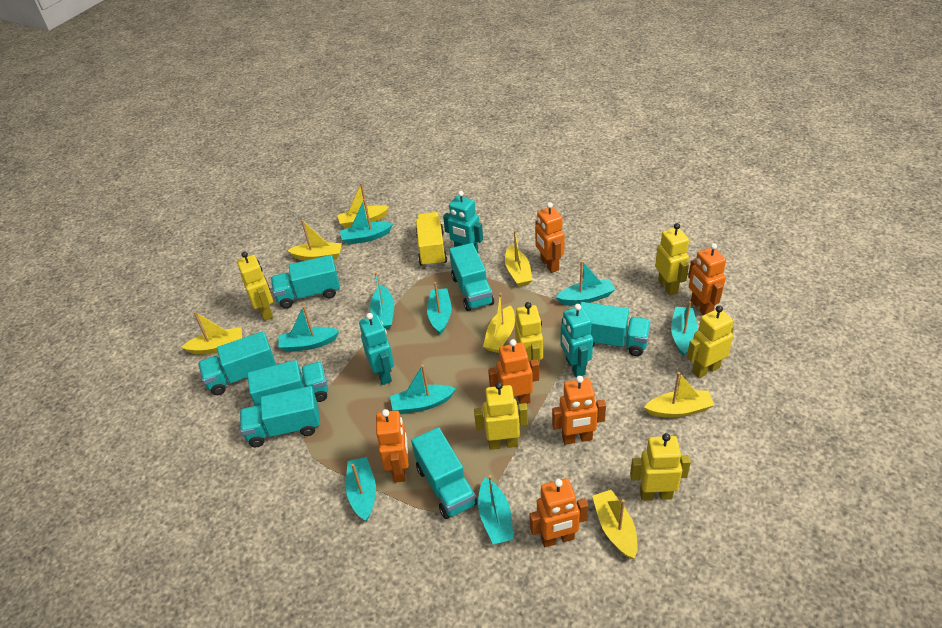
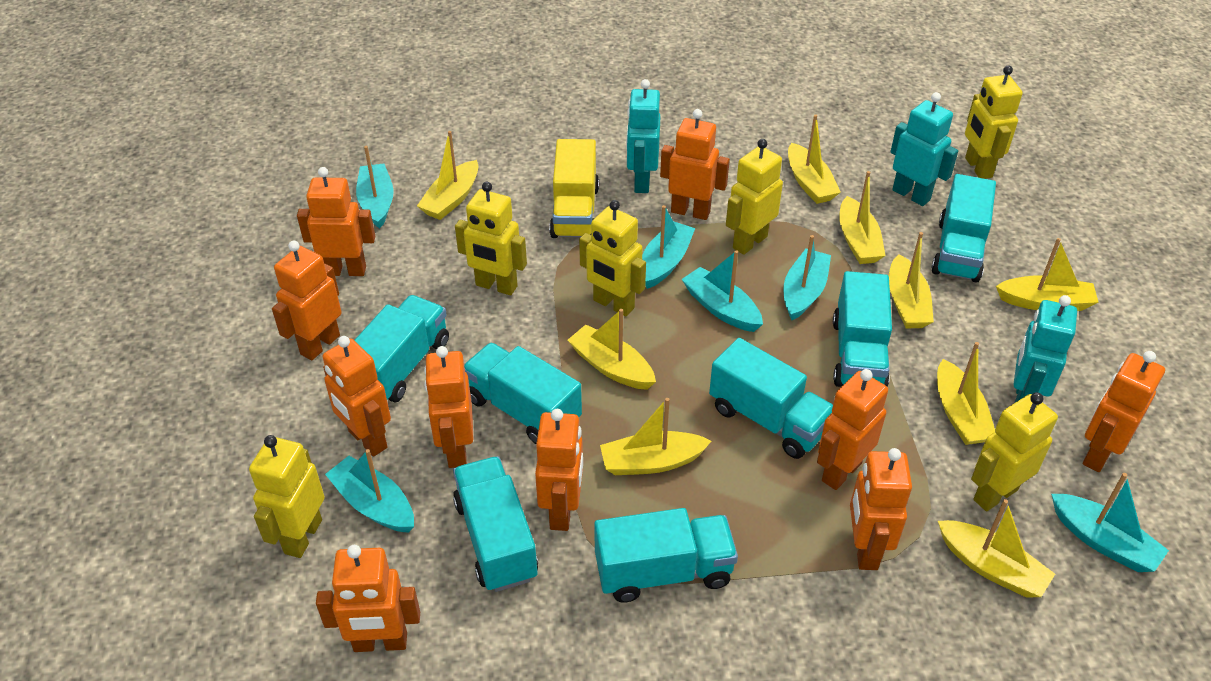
orange robot: 6 -> 10
turquoise boat: 9 -> 6
yellow boat: 7 -> 9

